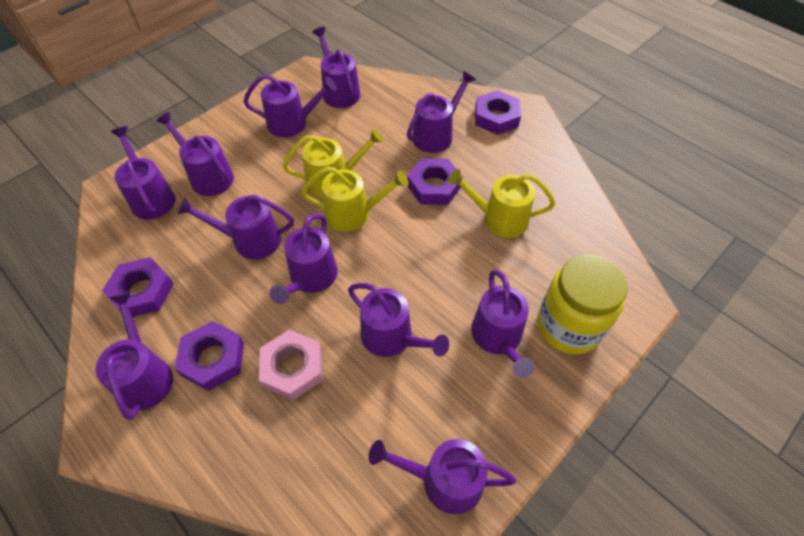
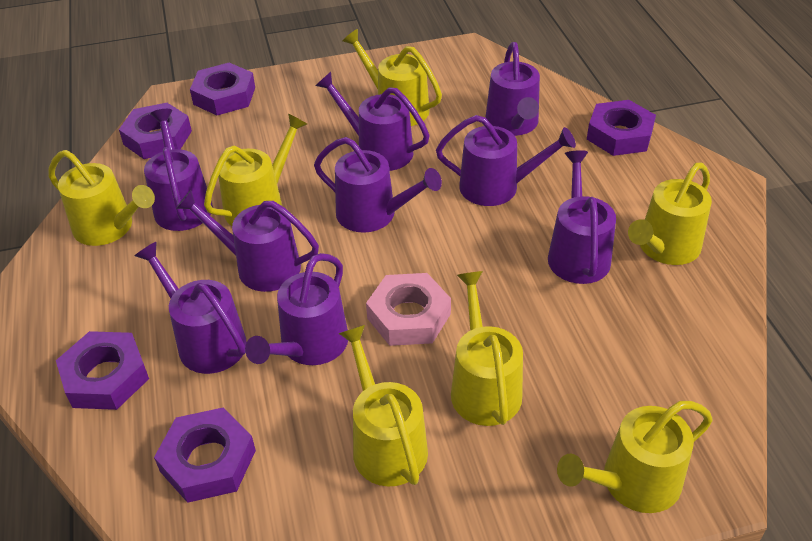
purple nut: 4 -> 5
purple watering can: 11 -> 9
yellow jar: 1 -> 0
yellow watering can: 3 -> 7

